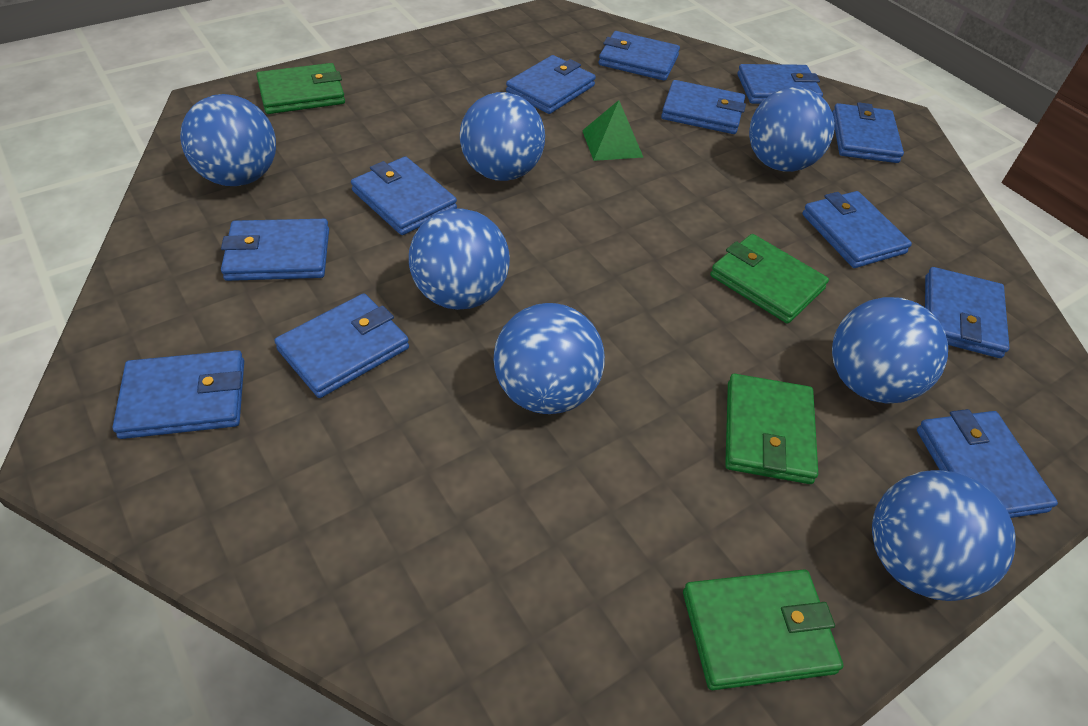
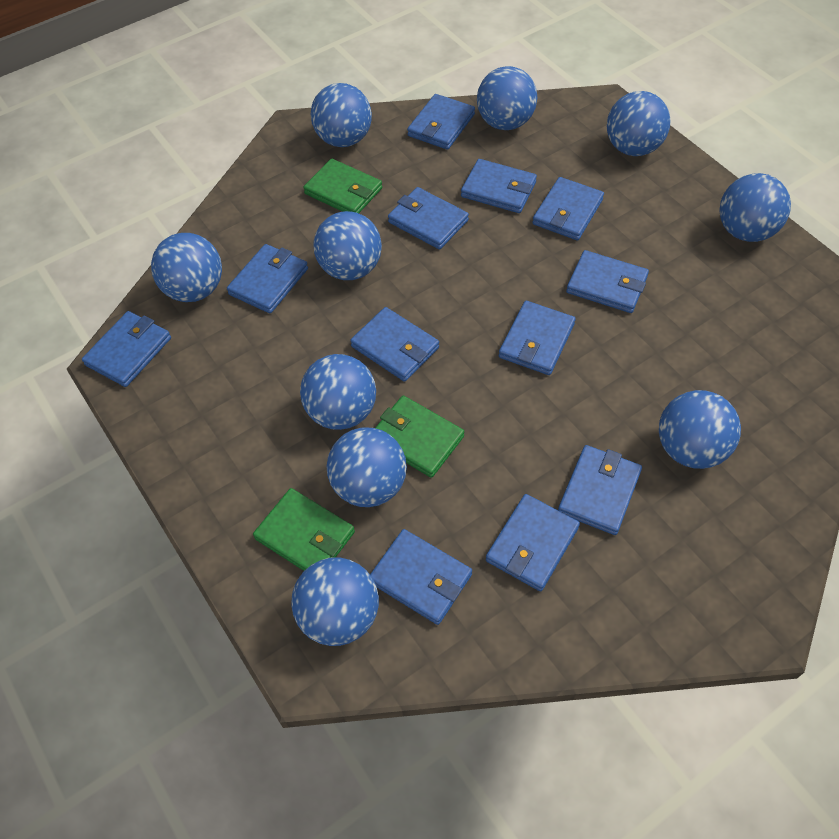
blue ball: 7 -> 10
green pyramid: 1 -> 0
green wallet: 4 -> 3

